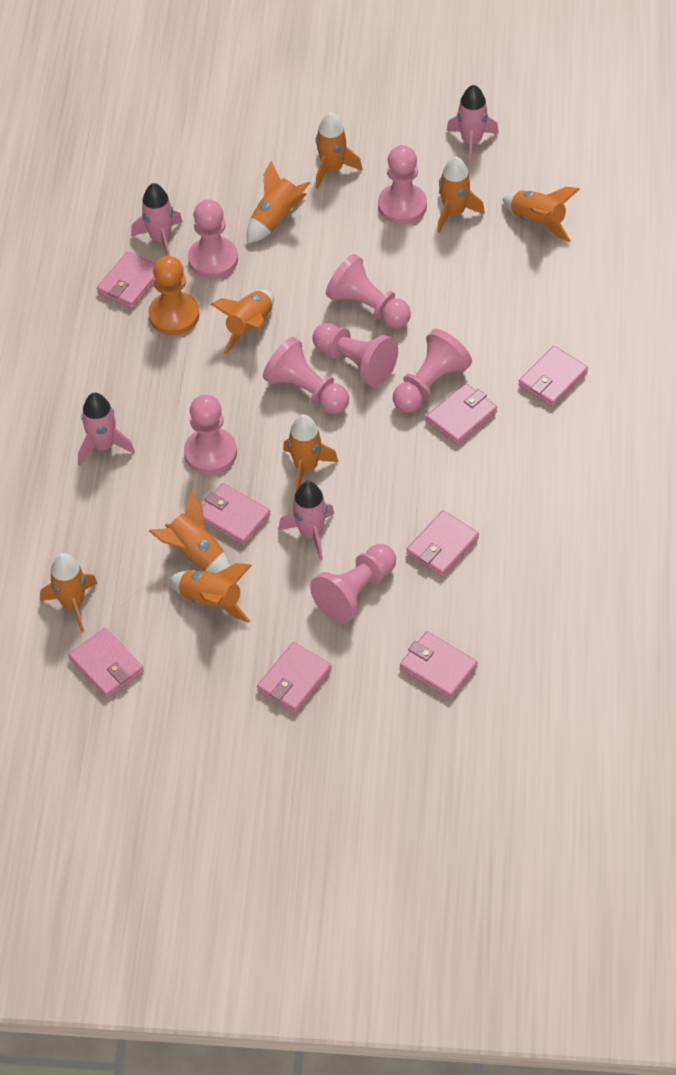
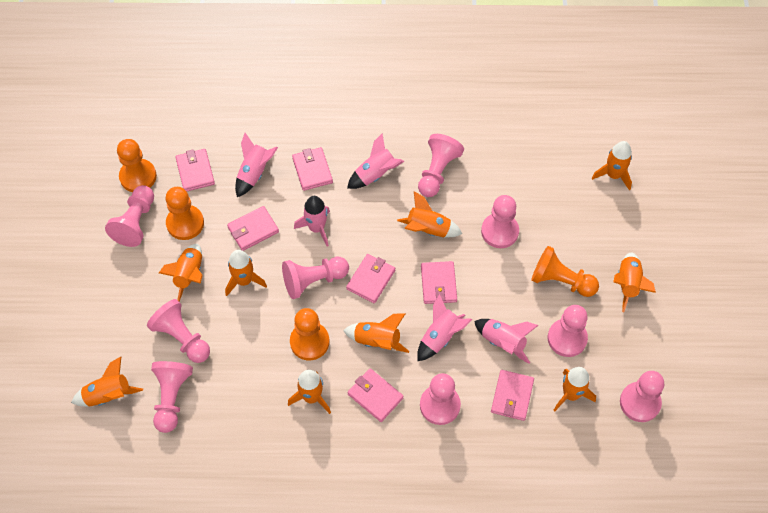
orange pawn: 1 -> 4
pink pawn: 8 -> 9
pink rocket: 4 -> 5
pink wallet: 8 -> 7

